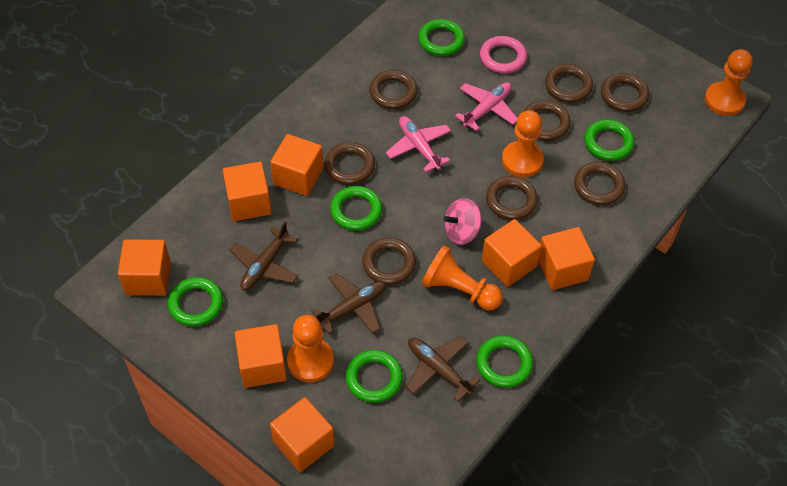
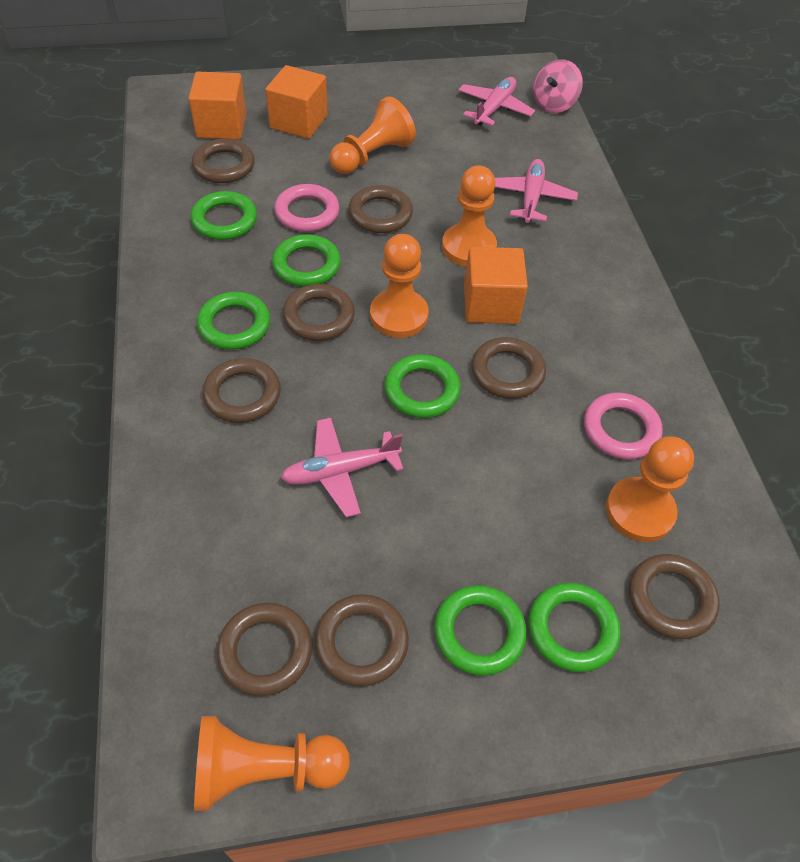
brown plane: 3 -> 0
orange cube: 7 -> 3
orange pawn: 4 -> 5
pink plane: 2 -> 3
pink ring: 1 -> 2

